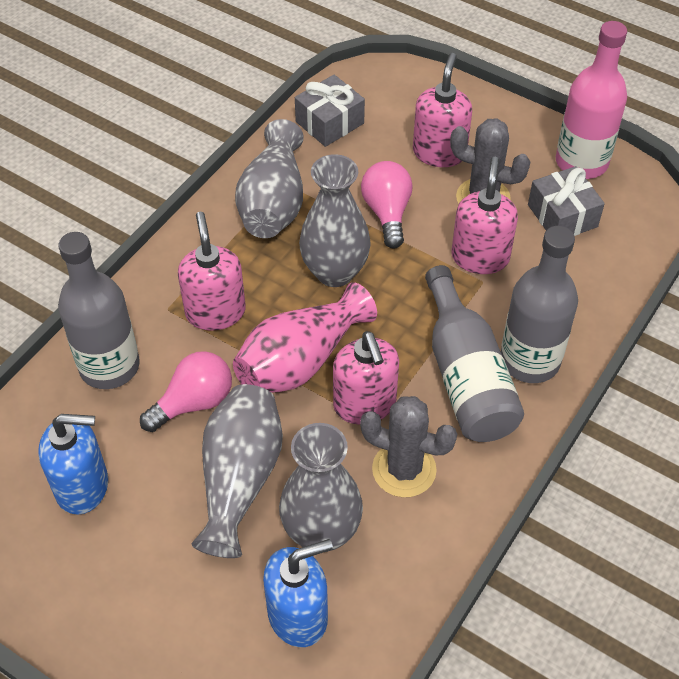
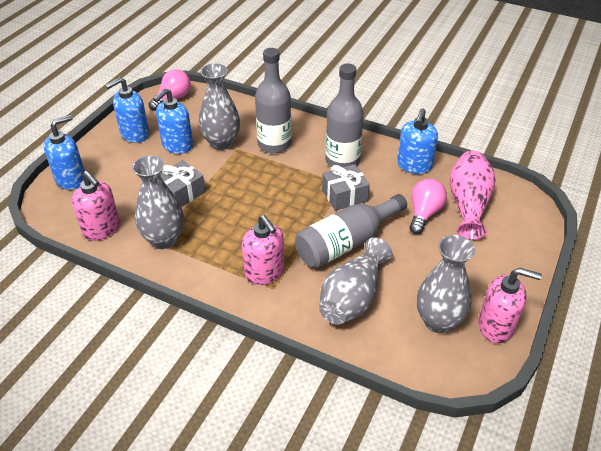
blue soap dispenser: 2 -> 4
grey cactus: 2 -> 0
pink bottle: 1 -> 0
pink soap dispenser: 4 -> 3

